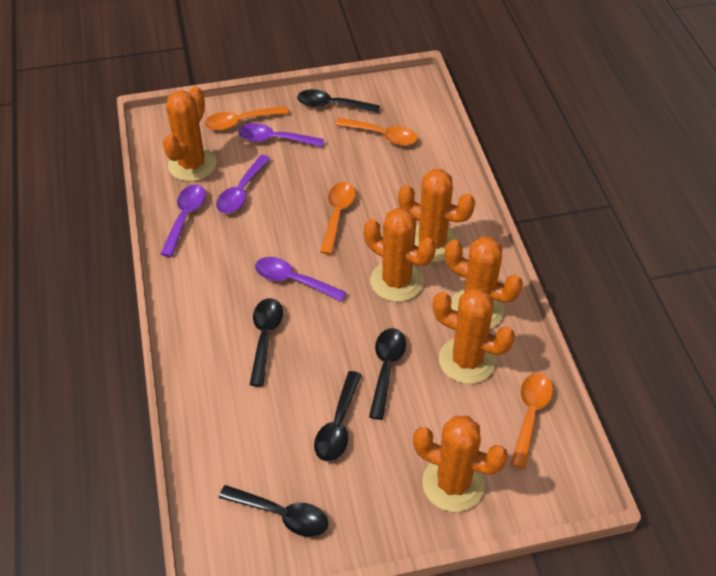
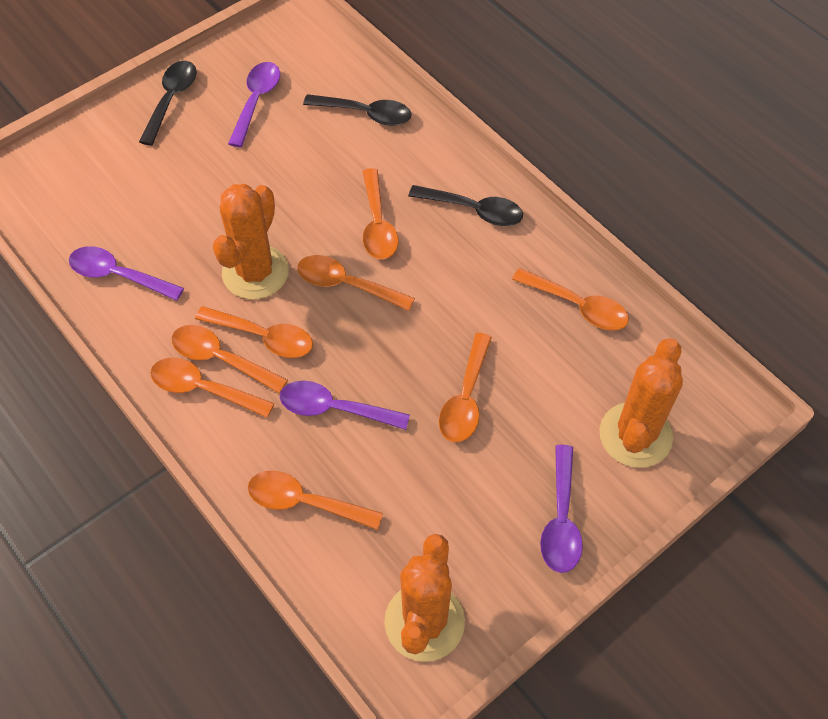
black spoon: 5 -> 3
orange cactus: 6 -> 3
orange spoon: 4 -> 8

